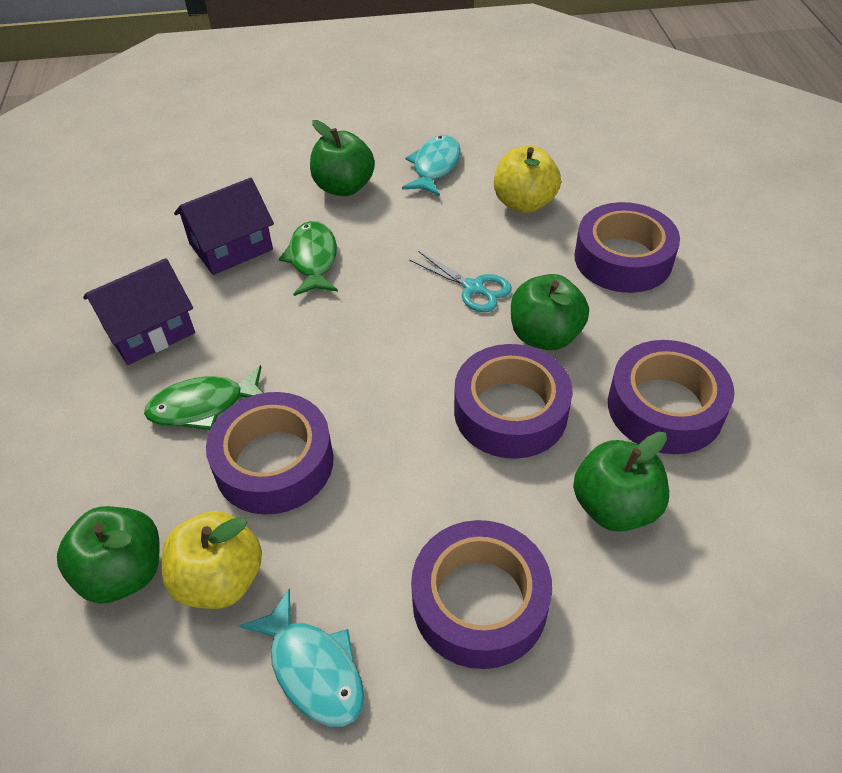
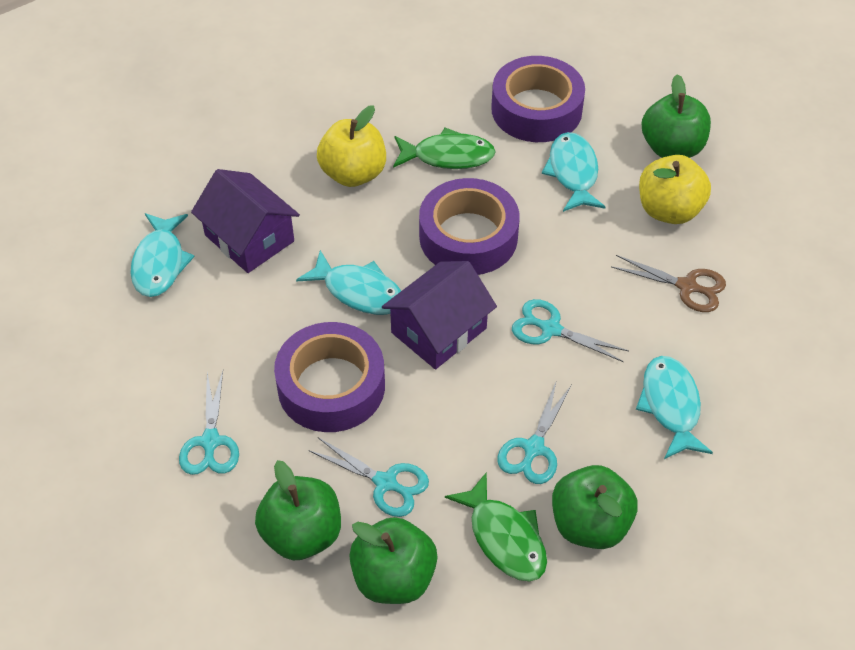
brown scissors: 0 -> 1
purple tape: 5 -> 3
turquoise fish: 2 -> 4
turquoise scissors: 1 -> 4

